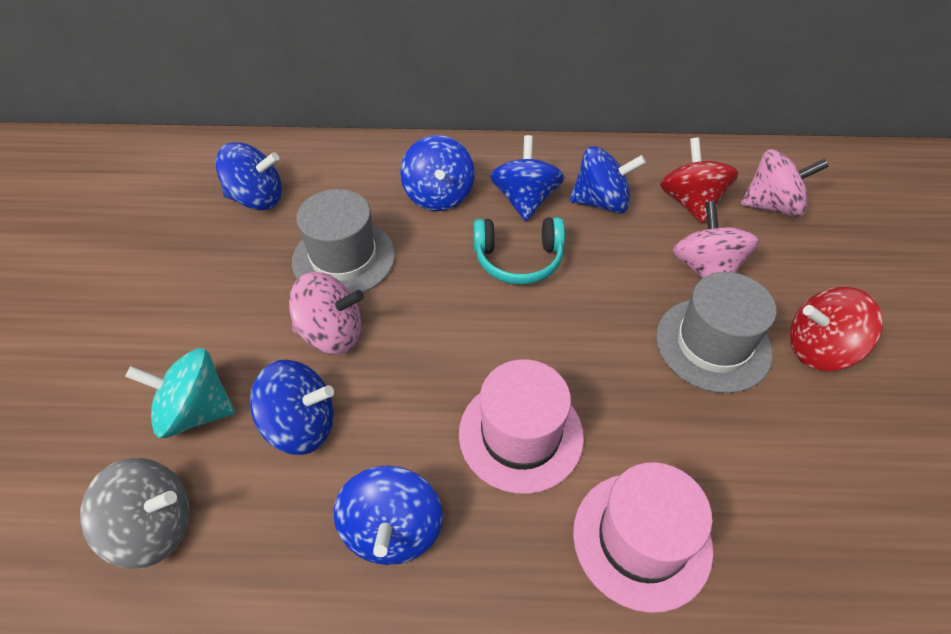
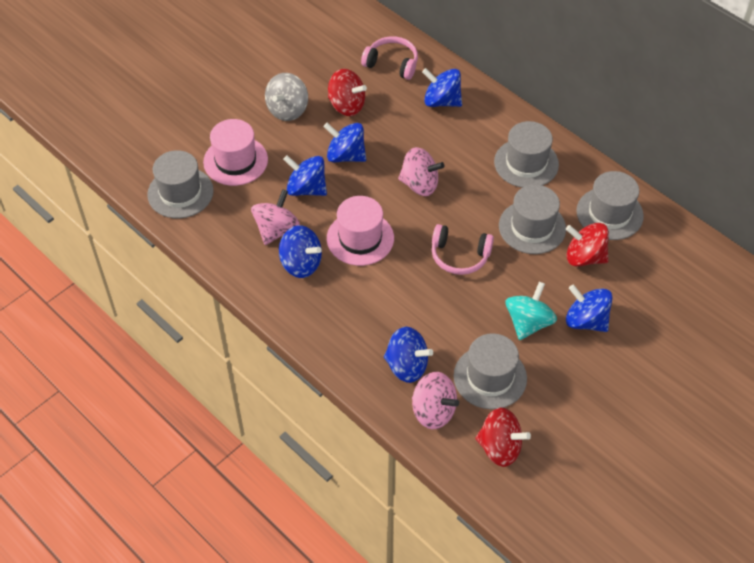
grey hat: 2 -> 5
pink headphones: 0 -> 2
red spinning top: 2 -> 3
turquoise headphones: 1 -> 0

